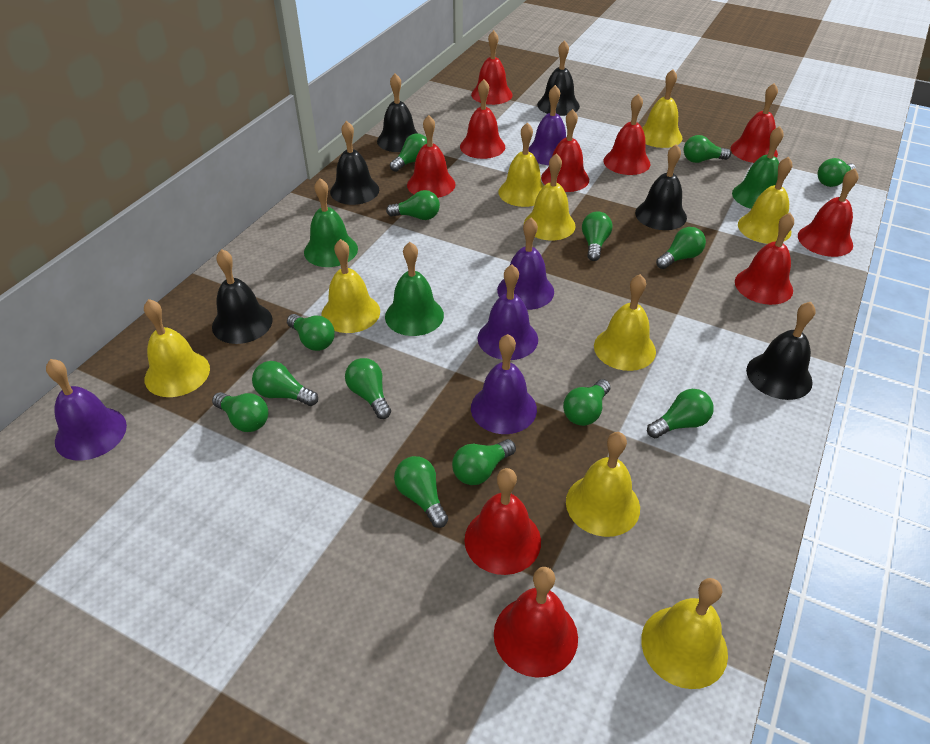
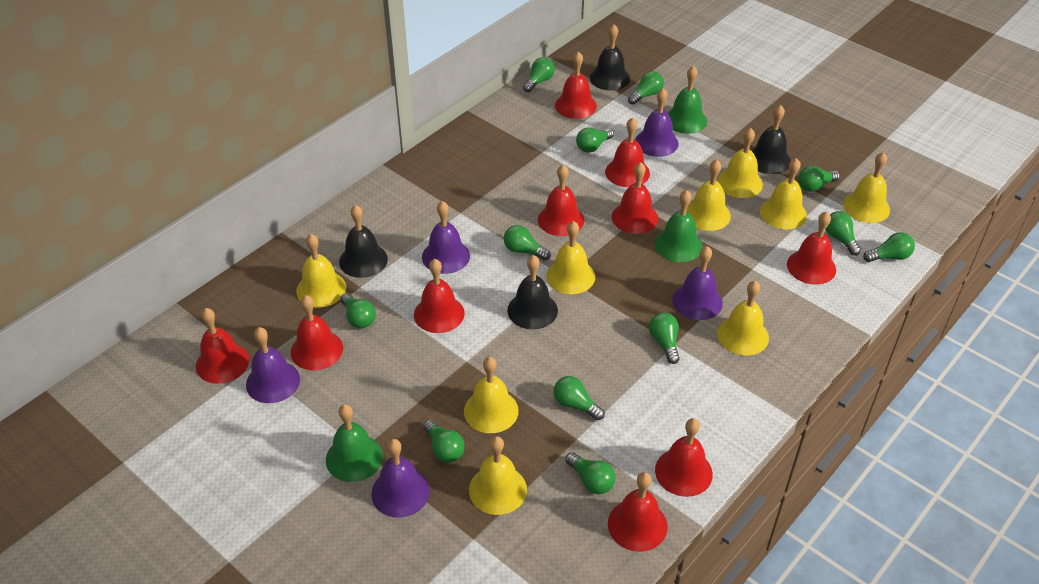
black bell: 6 -> 4
green light bulb: 14 -> 12

